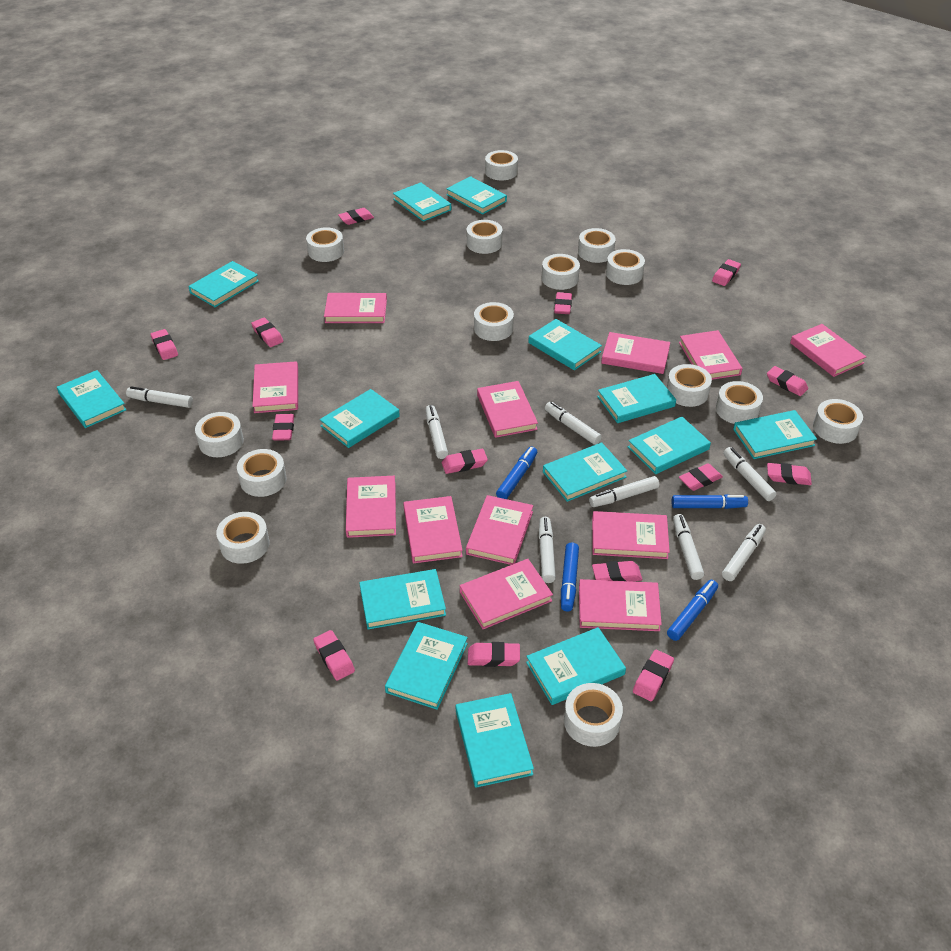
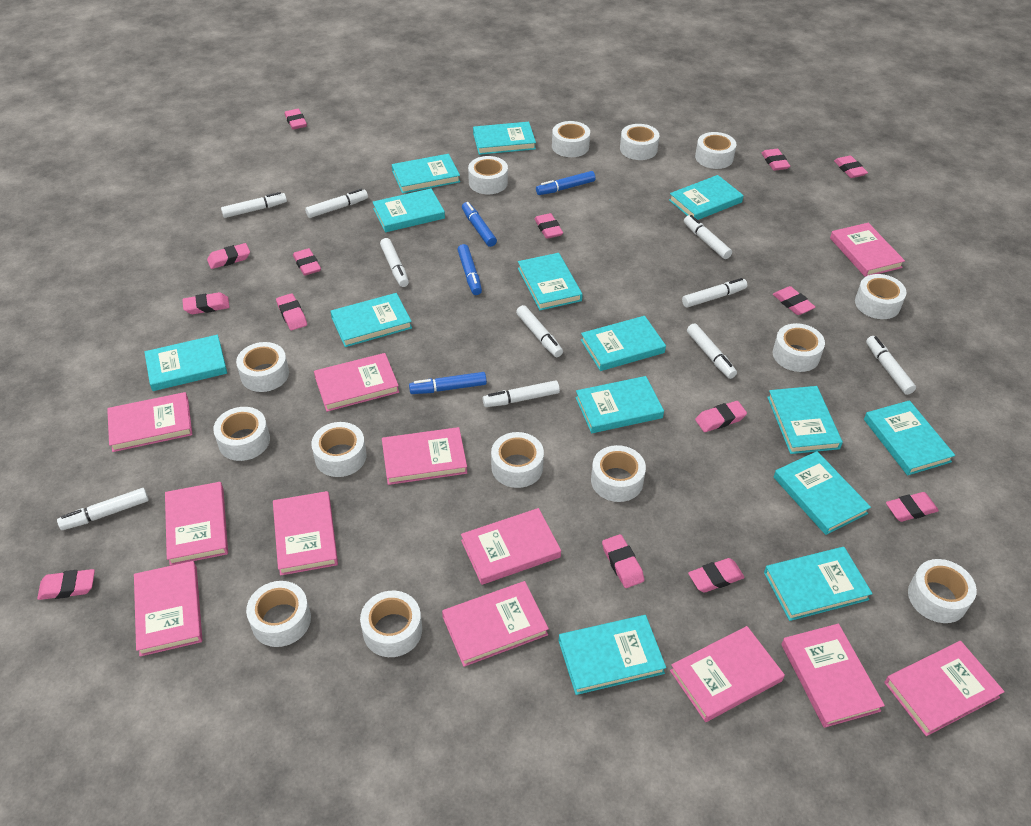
white marker: 8 -> 10

